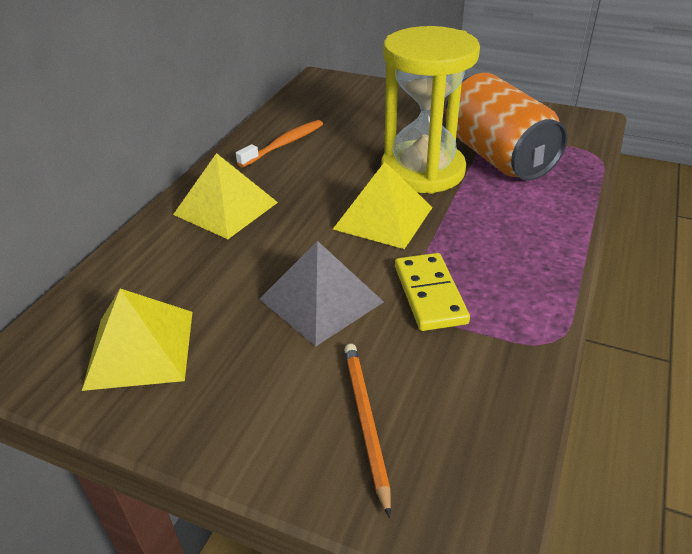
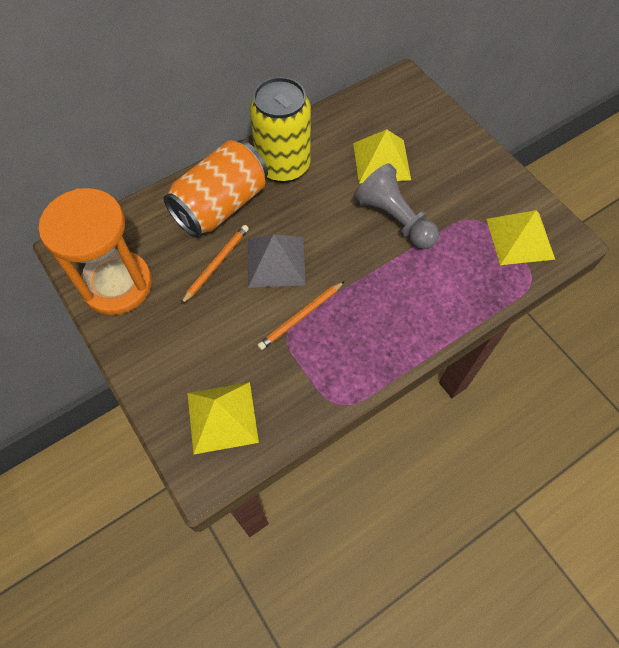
grey pawn: 0 -> 1
orange hourglass: 0 -> 1
orange pencil: 1 -> 2
orange toothbrush: 1 -> 0
yellow can: 0 -> 1
yellow domino: 1 -> 0
yellow hourglass: 1 -> 0

